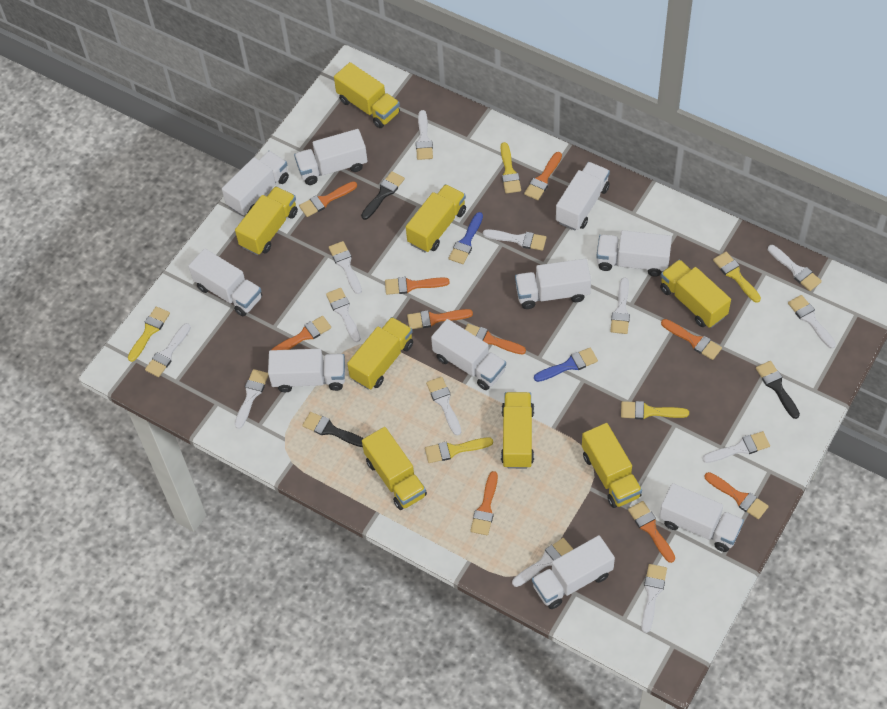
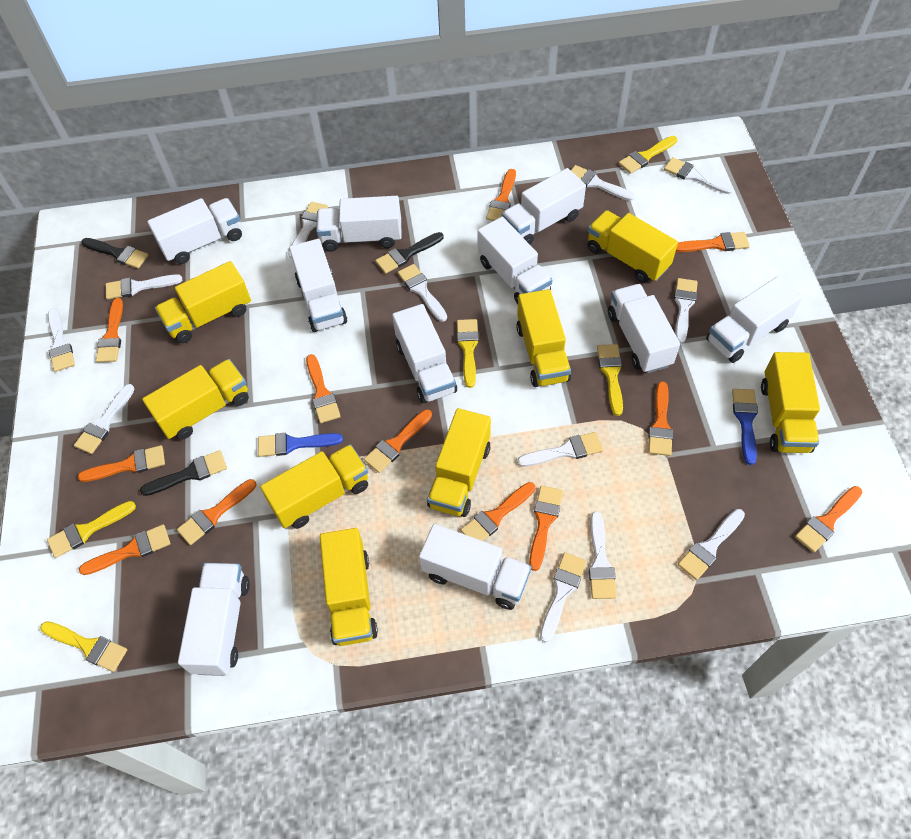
orange brush: 10 -> 12
white brush: 13 -> 12

